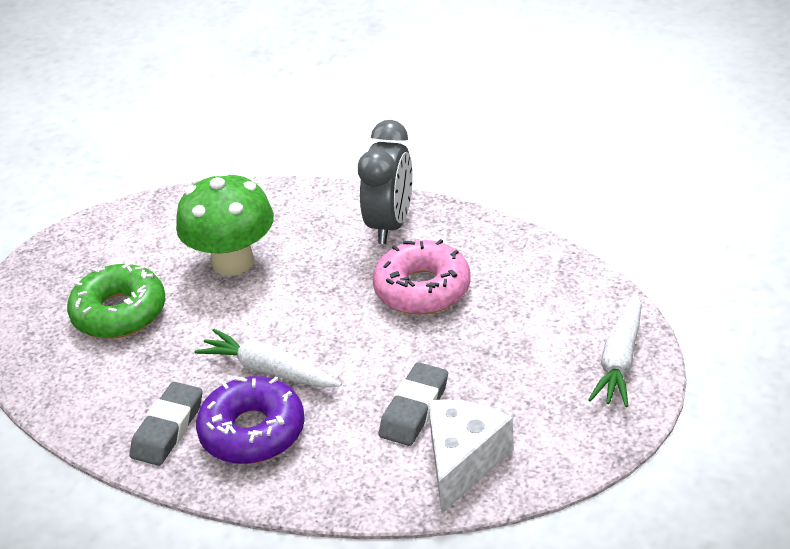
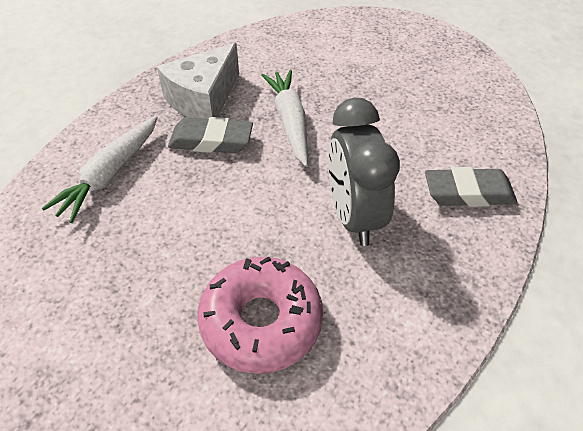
green donut: 1 -> 0
green mushroom: 1 -> 0
purple donut: 1 -> 0

